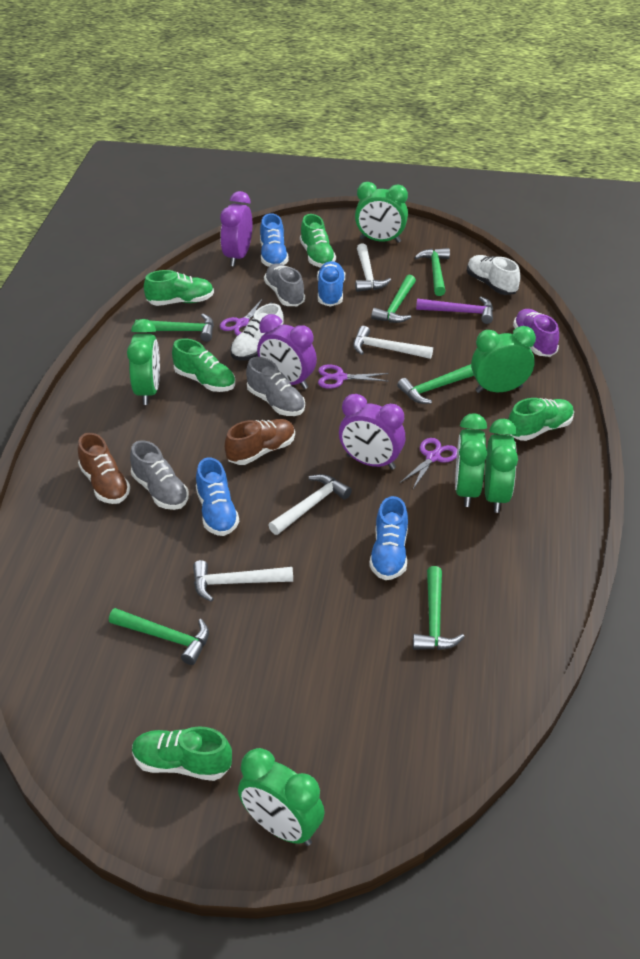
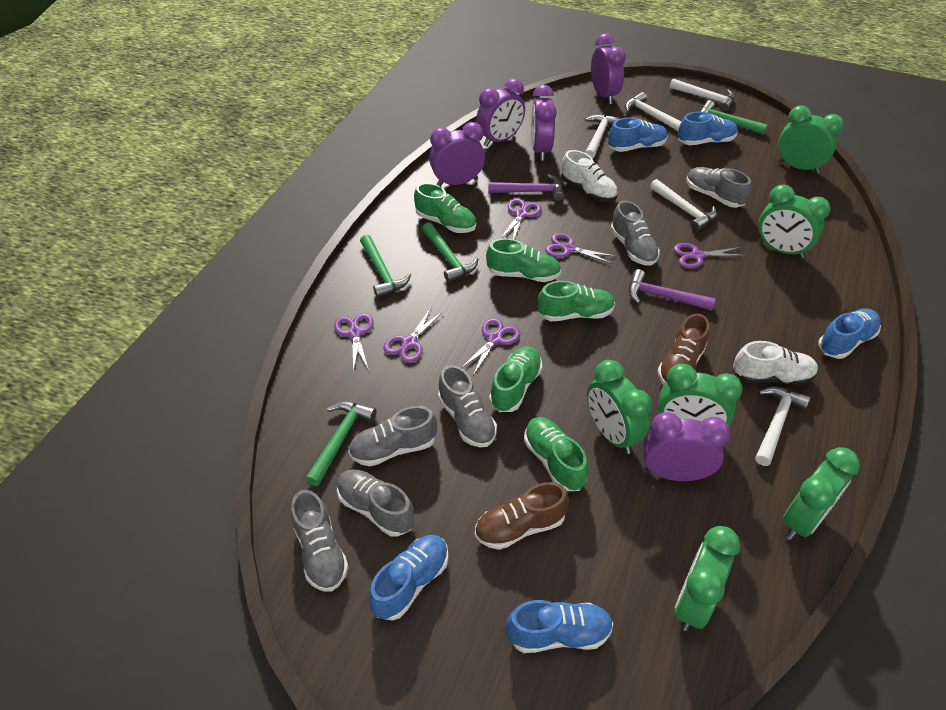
blue shoe: 4 -> 5
green hammer: 6 -> 4
grey shoe: 3 -> 6
purple clock: 3 -> 5
purple hammer: 1 -> 2
purple scissors: 3 -> 6
purple shoe: 1 -> 0
white hammer: 4 -> 5

